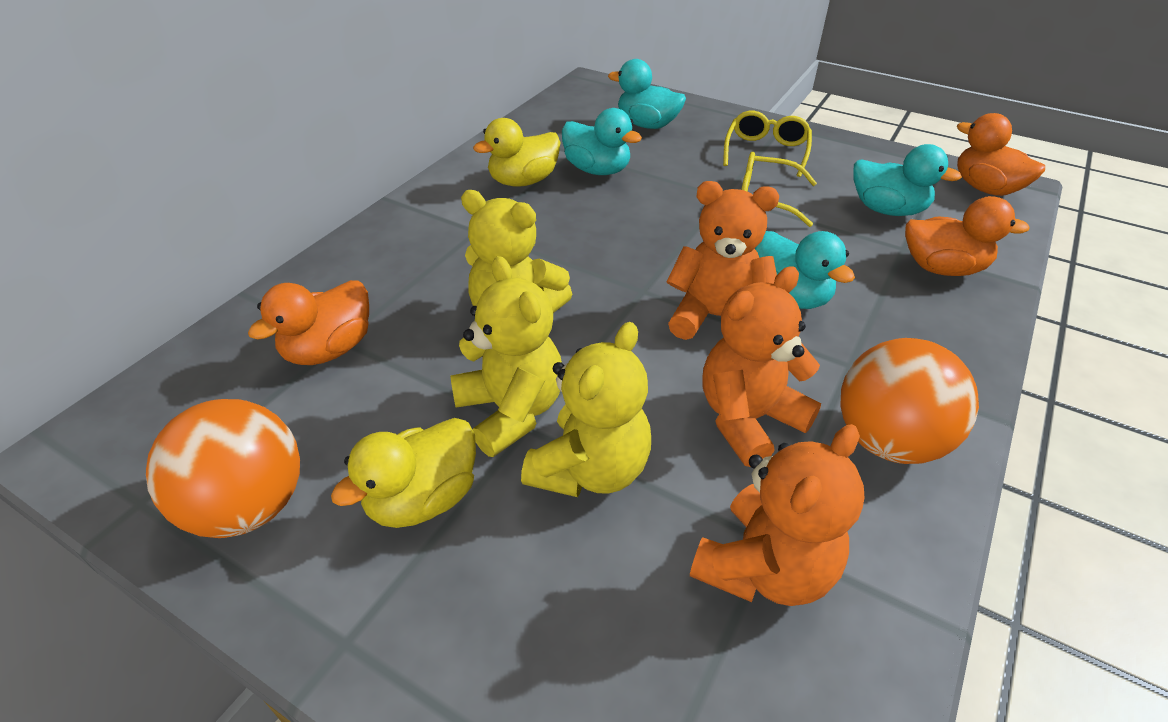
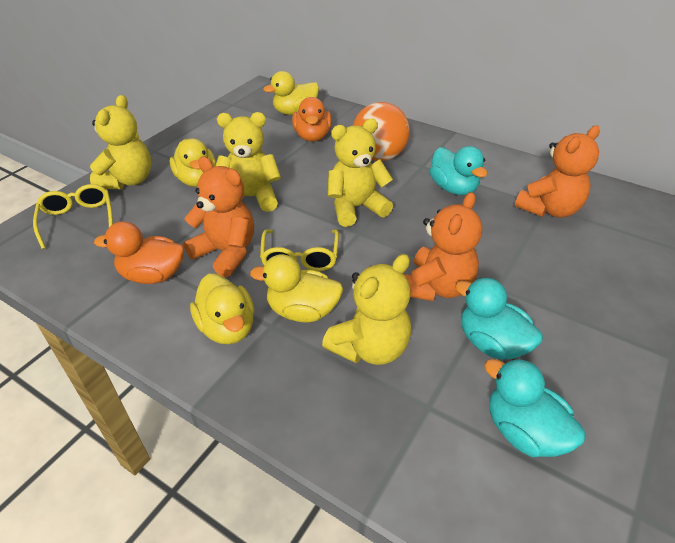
orange ball: 2 -> 1
orange duck: 3 -> 2
turquoise duck: 4 -> 3
yellow duck: 2 -> 4
yellow teddy bear: 3 -> 4

